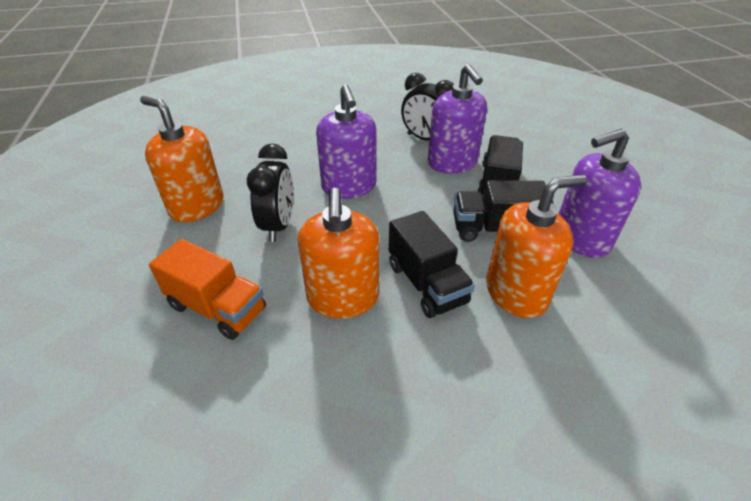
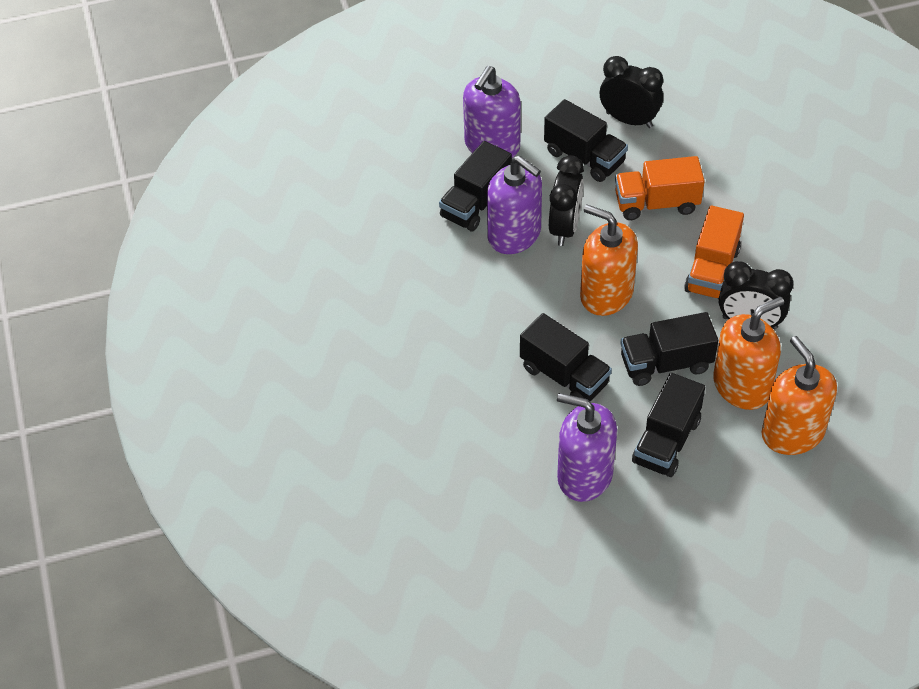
black clock: 2 -> 3
black truck: 3 -> 5
orange truck: 1 -> 2

